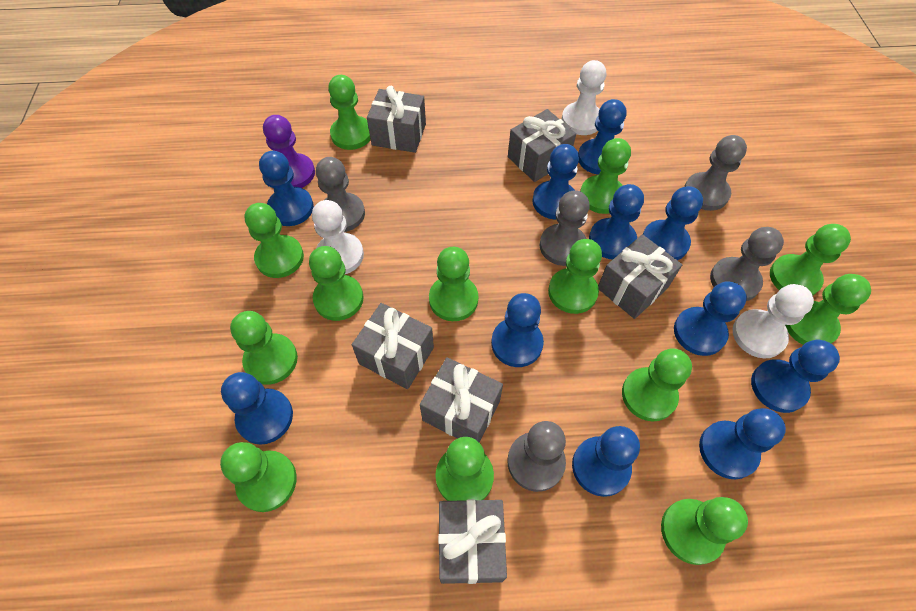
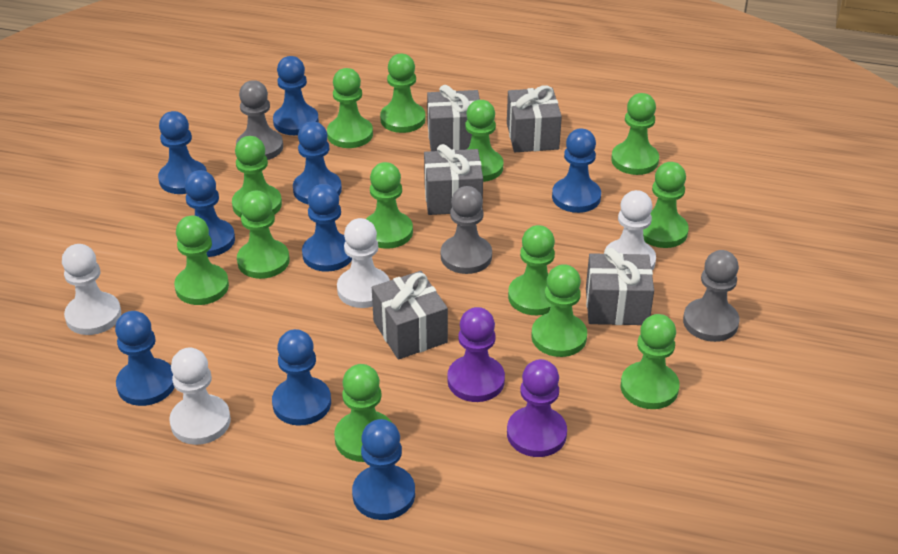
blue pawn: 11 -> 9
grey gift: 6 -> 5
grey pawn: 5 -> 3
purple pawn: 1 -> 2
white pawn: 3 -> 4

